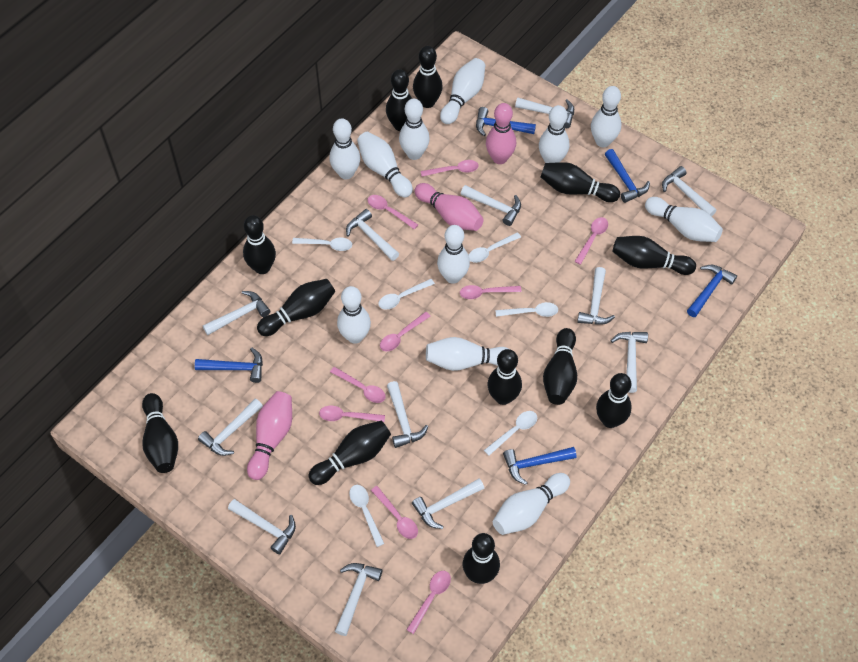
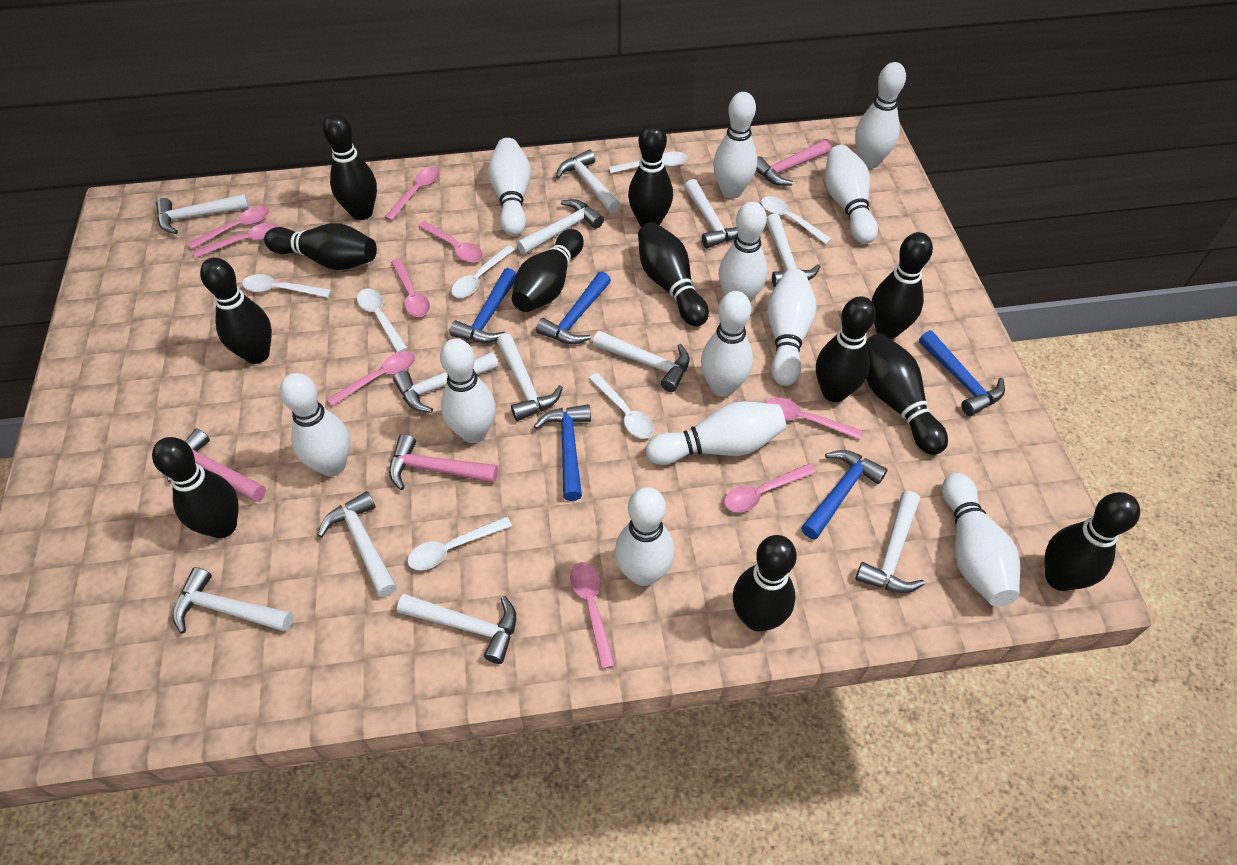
pink bowling pin: 3 -> 0
pink hammer: 0 -> 3
white bowling pin: 11 -> 12
white spoon: 6 -> 7

